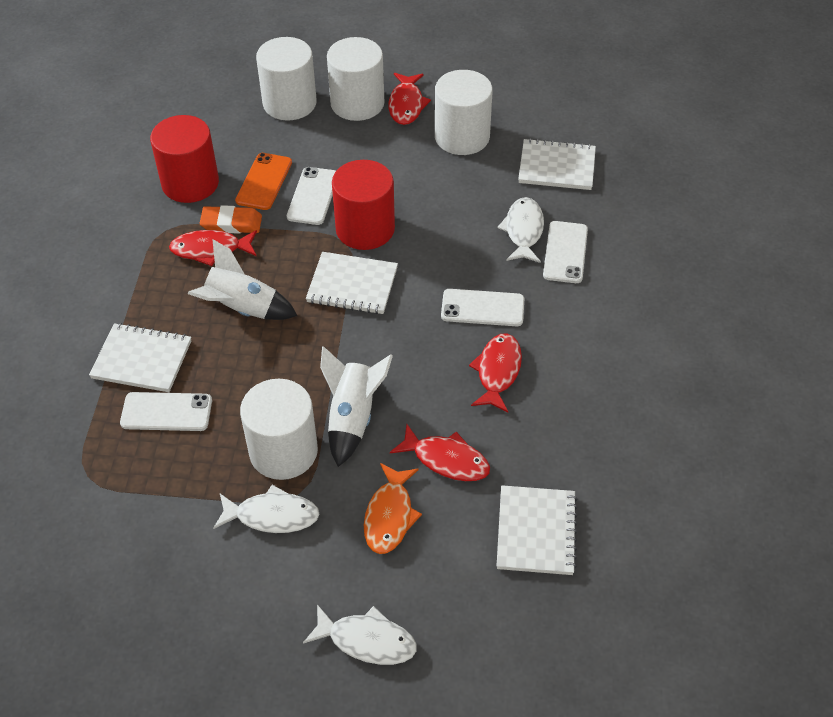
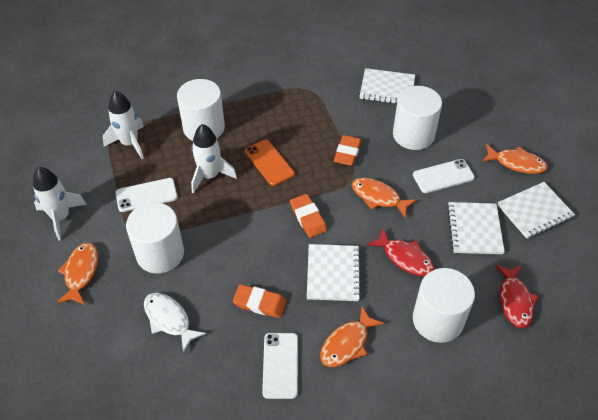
orange eraser: 1 -> 3
orange fish: 1 -> 4
red cylinder: 2 -> 0
red fish: 4 -> 2
white fish: 3 -> 1
white phone: 4 -> 3
white rocket: 2 -> 3

